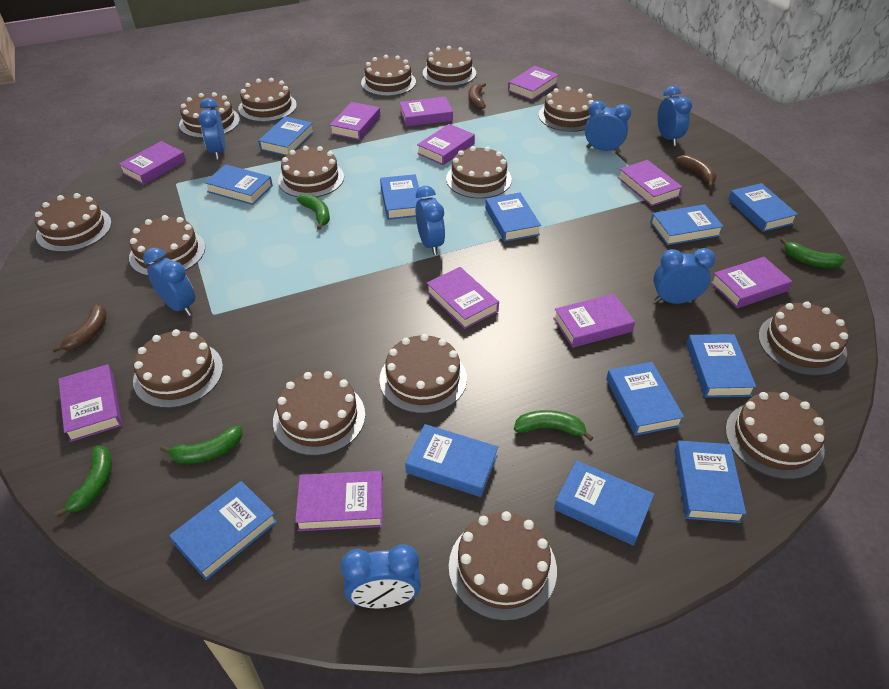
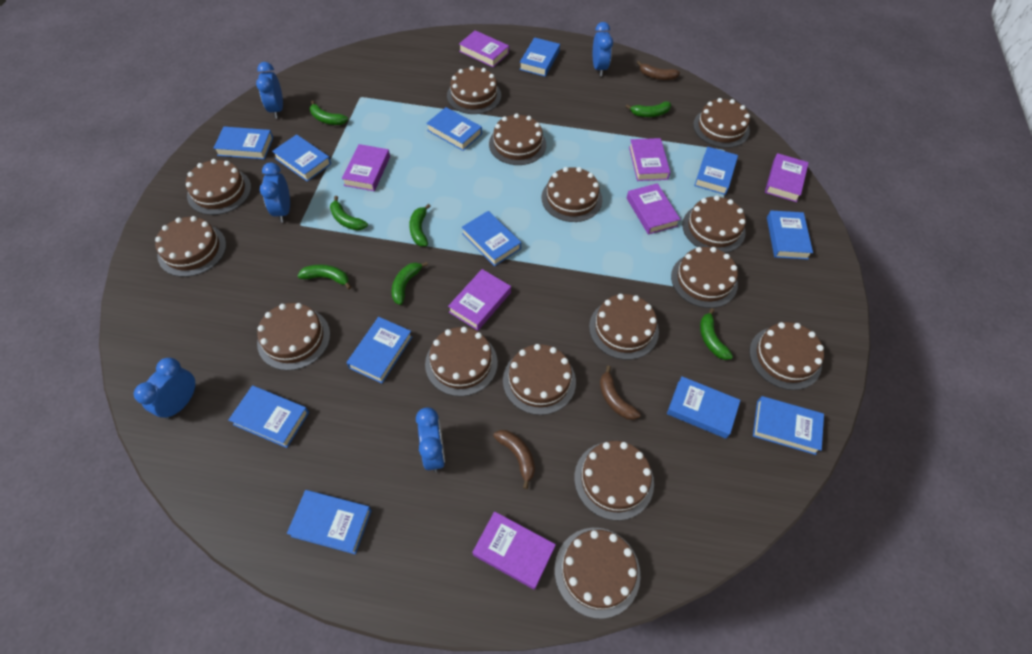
blue clock: 7 -> 5
green banana: 5 -> 7
purple book: 11 -> 7

